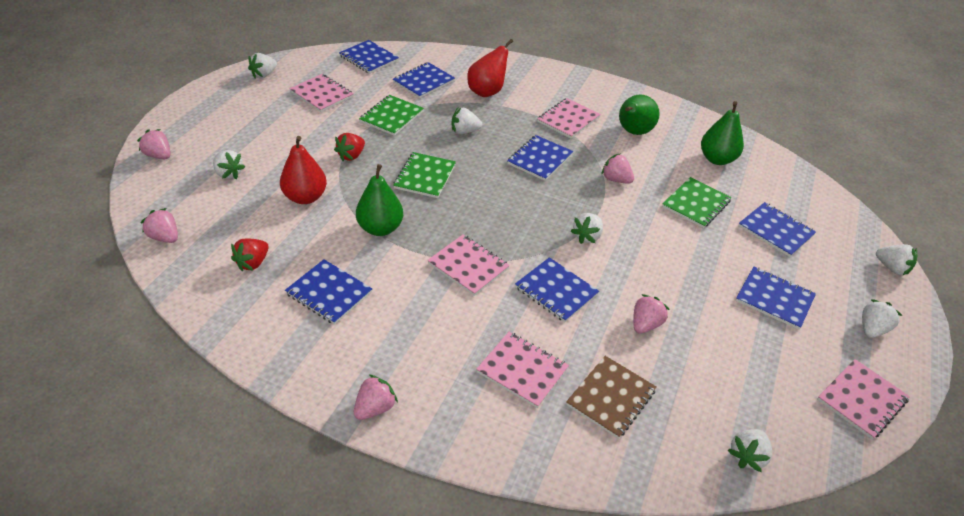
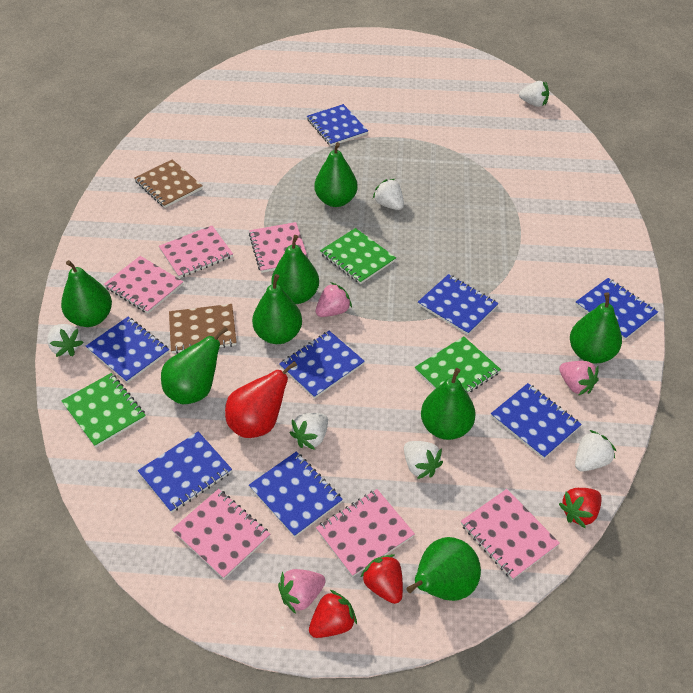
blue notebook: 7 -> 8
brown notebook: 1 -> 2
green pear: 3 -> 8
pink notebook: 5 -> 6
pink strawberry: 5 -> 3
red pear: 2 -> 1
red strawberry: 2 -> 3
white strawberry: 7 -> 6

